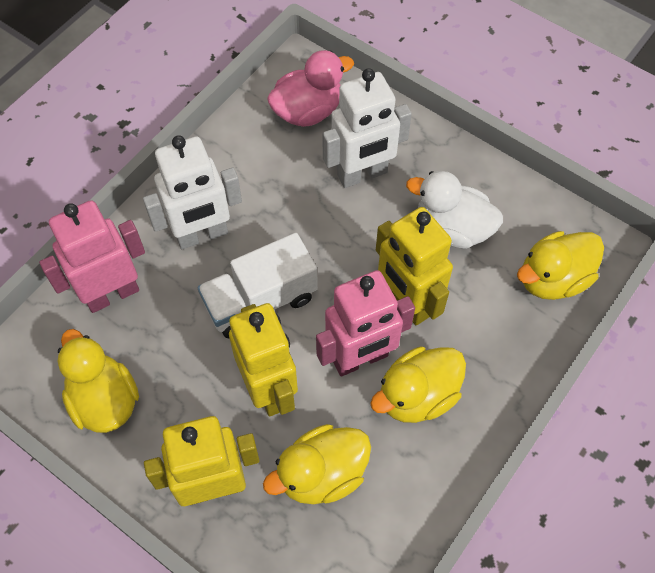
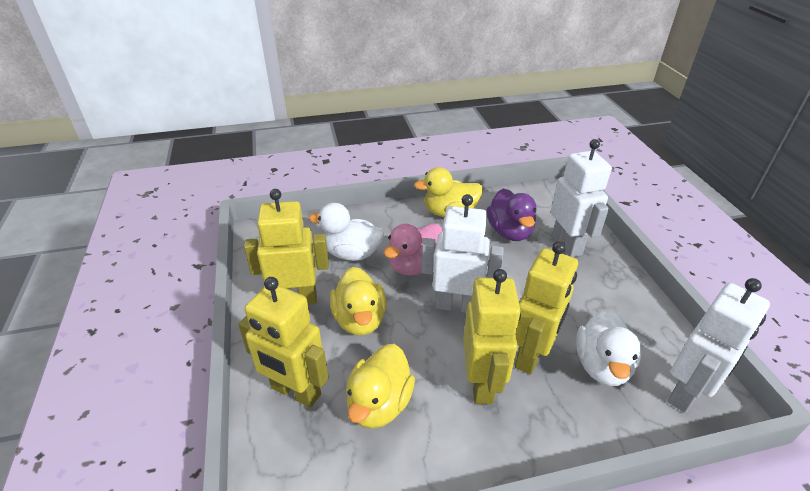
pink robot: 2 -> 0
purple duck: 0 -> 1
white duck: 1 -> 2
white robot: 2 -> 3
white truck: 1 -> 0
yellow duck: 4 -> 3
yellow robot: 3 -> 4

